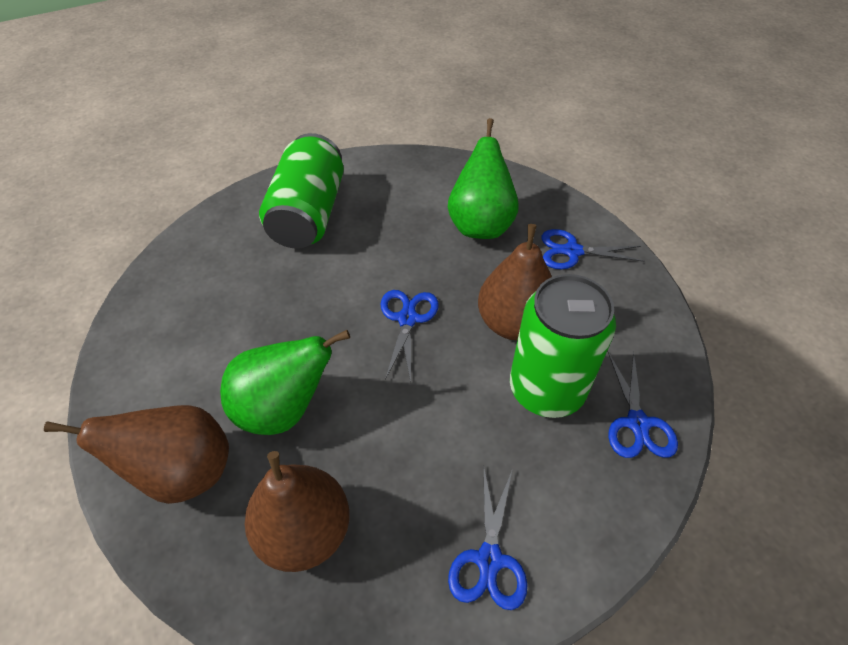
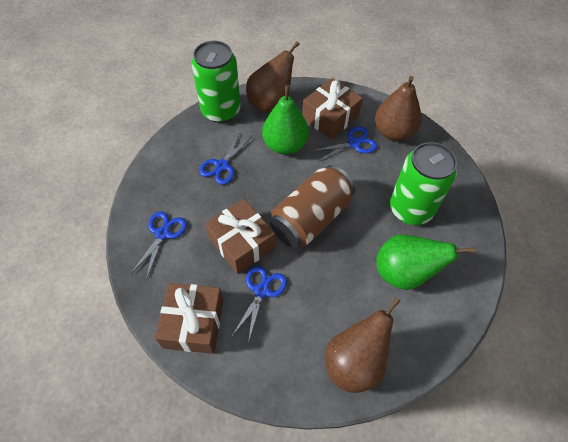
brown can: 0 -> 1
brown gift: 0 -> 3

